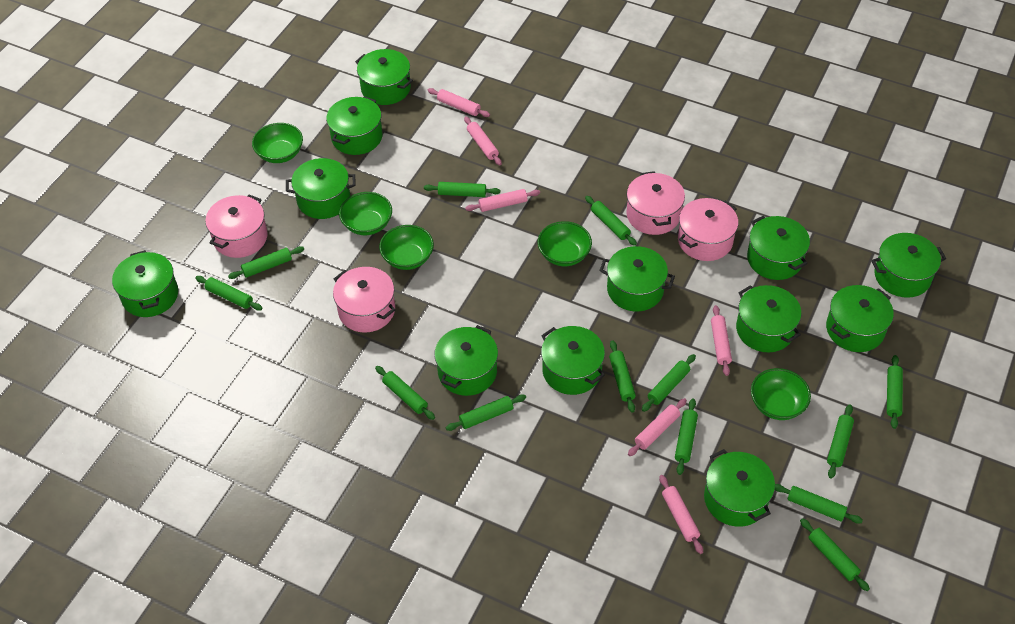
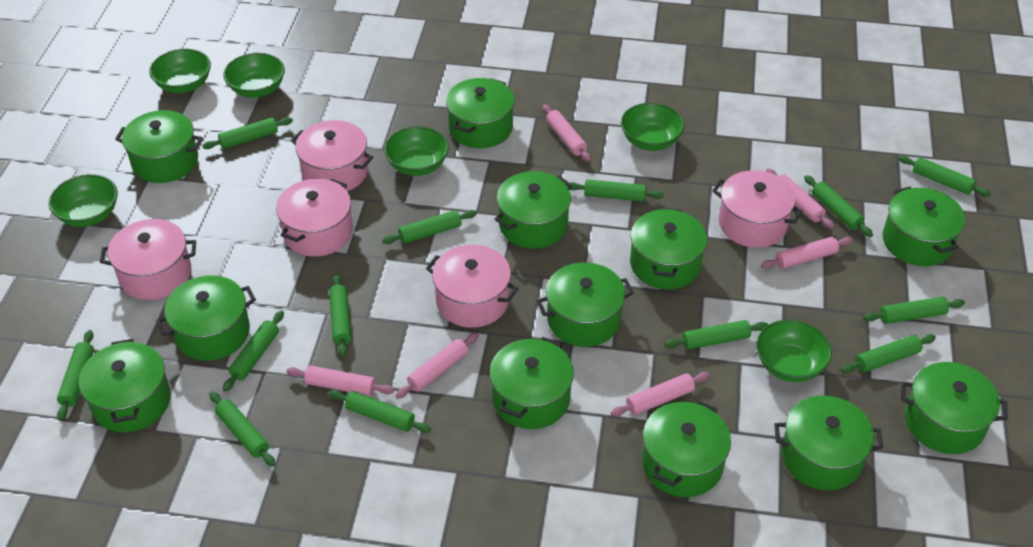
green bowl: 5 -> 6
pink pot: 4 -> 5

